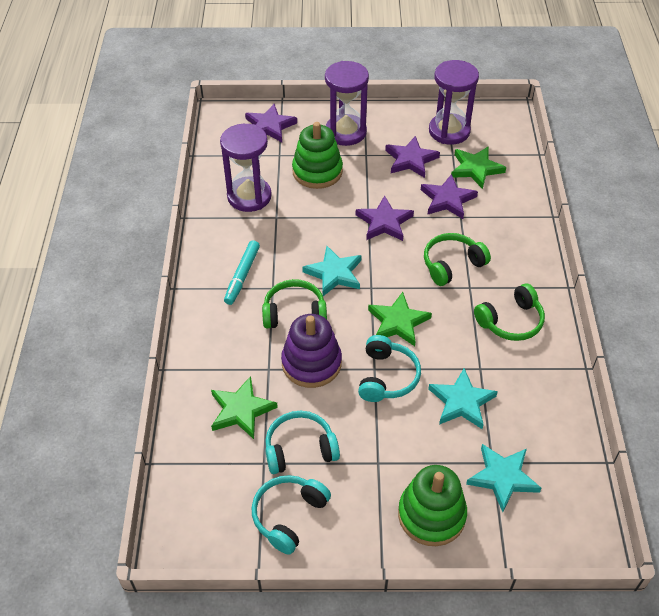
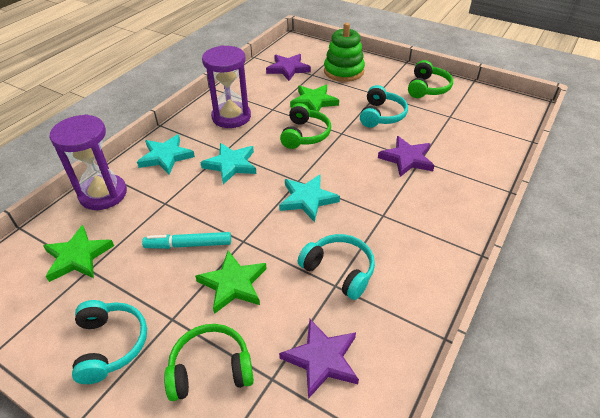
green stacking toy: 2 -> 1
purple hourglass: 3 -> 2
purple stacking toy: 1 -> 0
purple star: 4 -> 3

